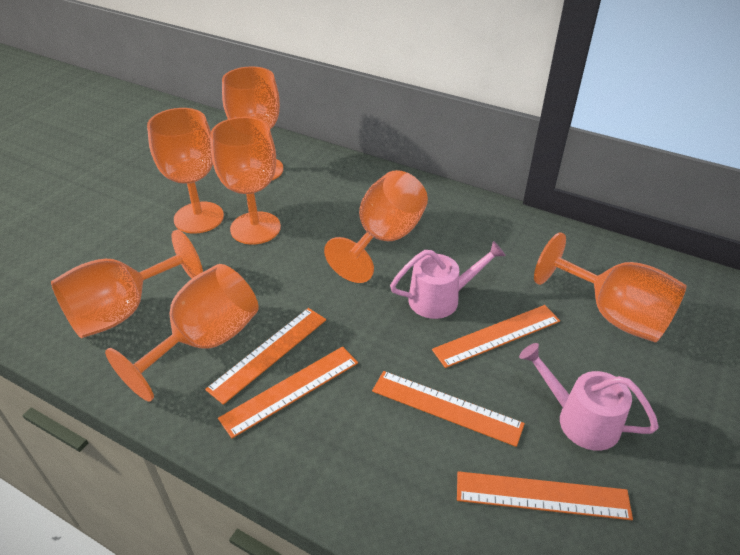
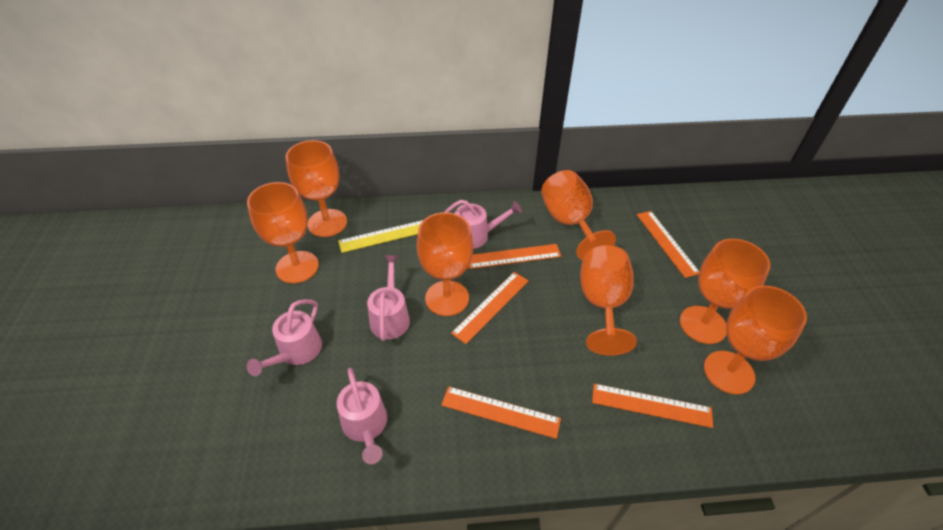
pink watering can: 2 -> 4
yellow ruler: 0 -> 1

